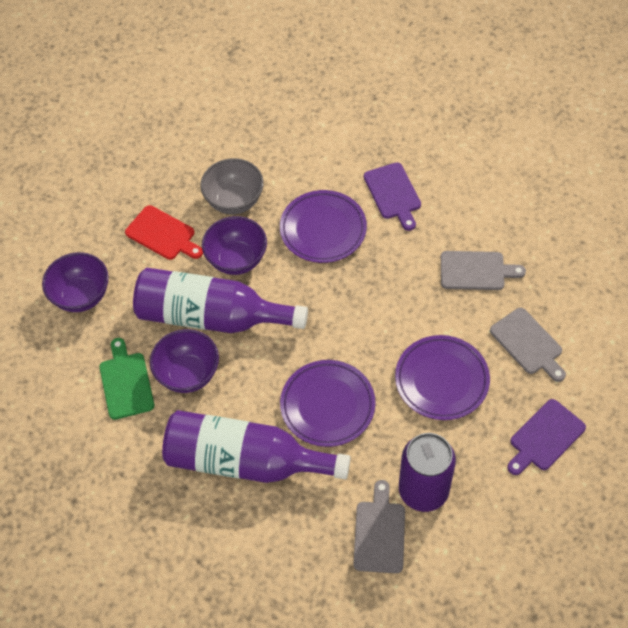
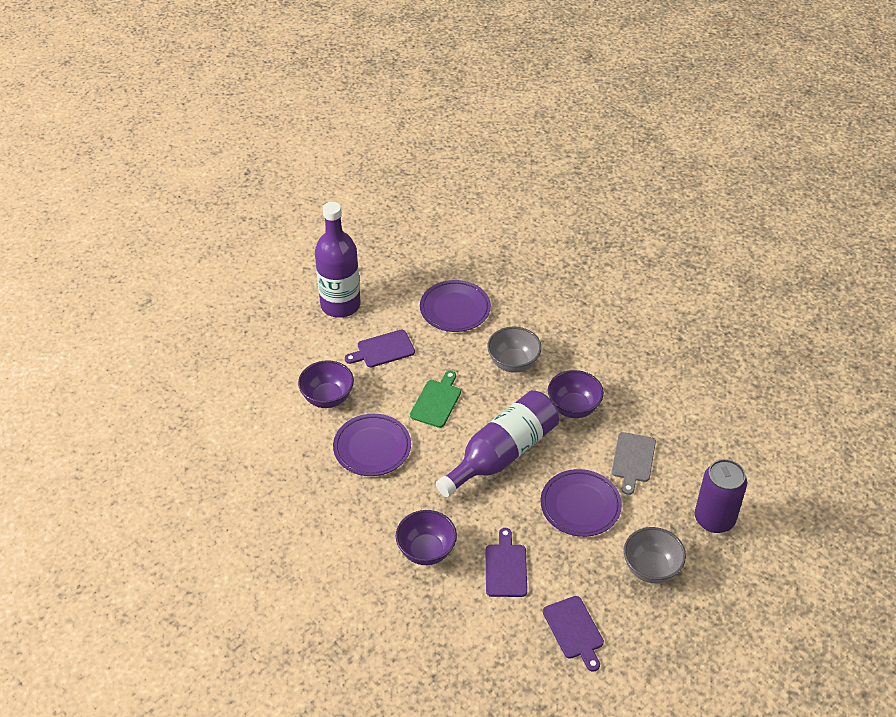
grey bowl: 1 -> 2
grey cutting board: 3 -> 1
purple cutting board: 2 -> 3
red cutting board: 1 -> 0

